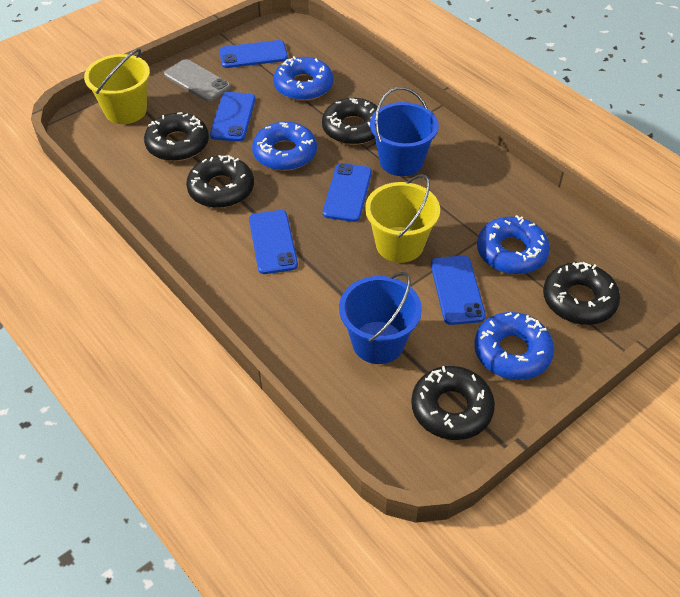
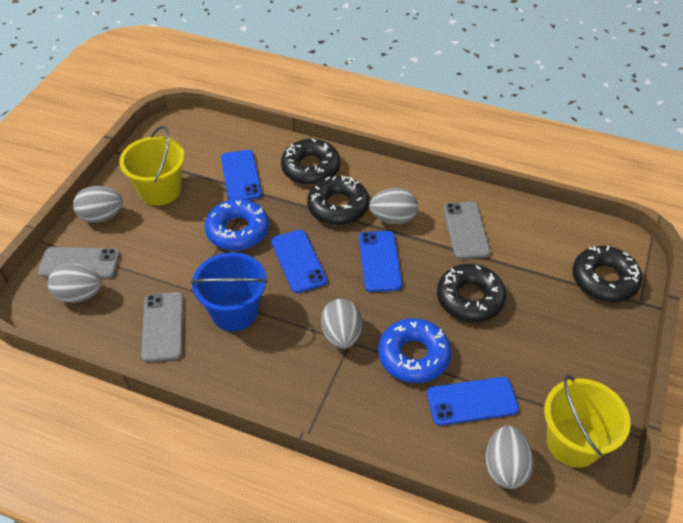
black donut: 5 -> 4
blue bucket: 2 -> 1
blue donut: 4 -> 2
blue phone: 5 -> 4
grey egg: 0 -> 5
grey phone: 1 -> 3

